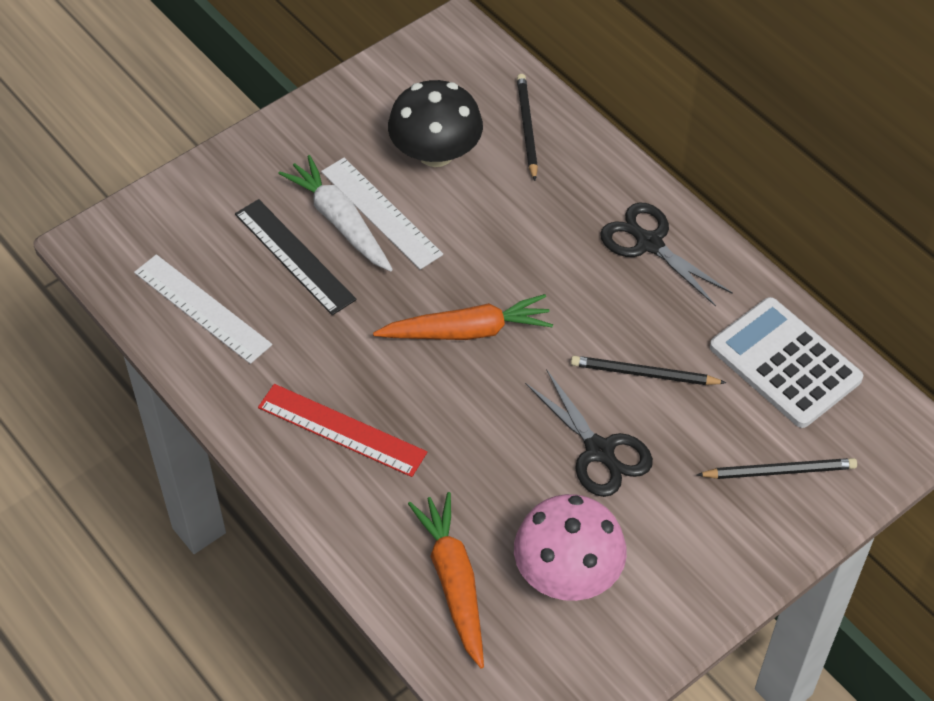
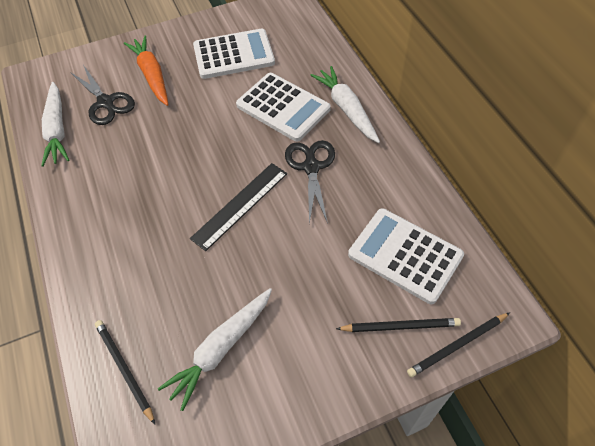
black mushroom: 1 -> 0
orange carrot: 2 -> 1
pink mushroom: 1 -> 0
red ruler: 1 -> 0
white calculator: 1 -> 3
white carrot: 1 -> 3
white ruler: 2 -> 0

